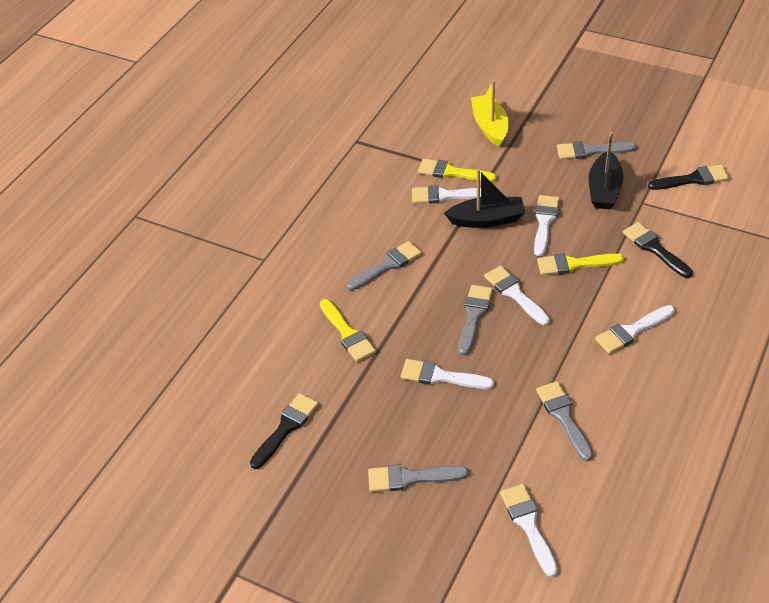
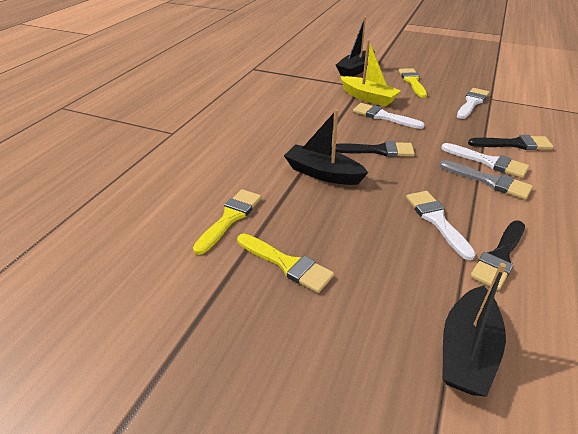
black boat: 2 -> 3
grey brush: 5 -> 1
white brush: 6 -> 4

